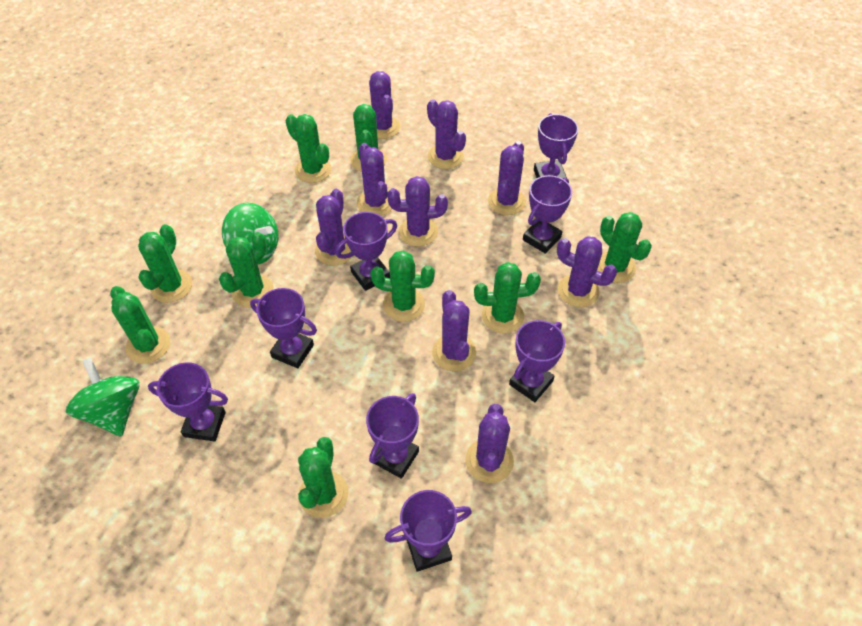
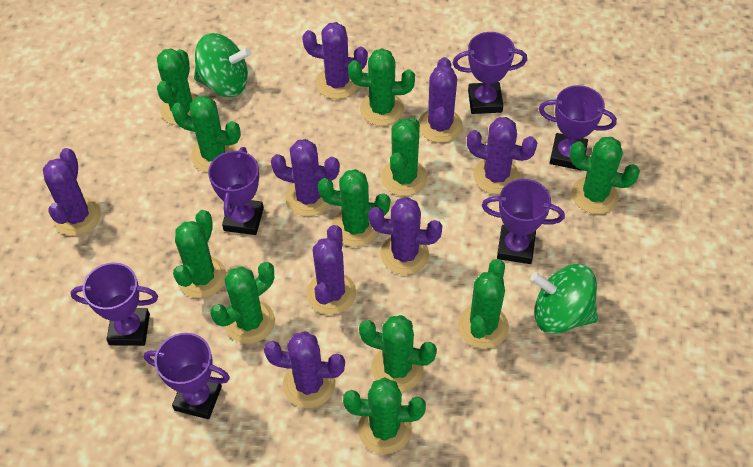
green cactus: 9 -> 11
purple cactus: 9 -> 8
purple trophy: 8 -> 6

